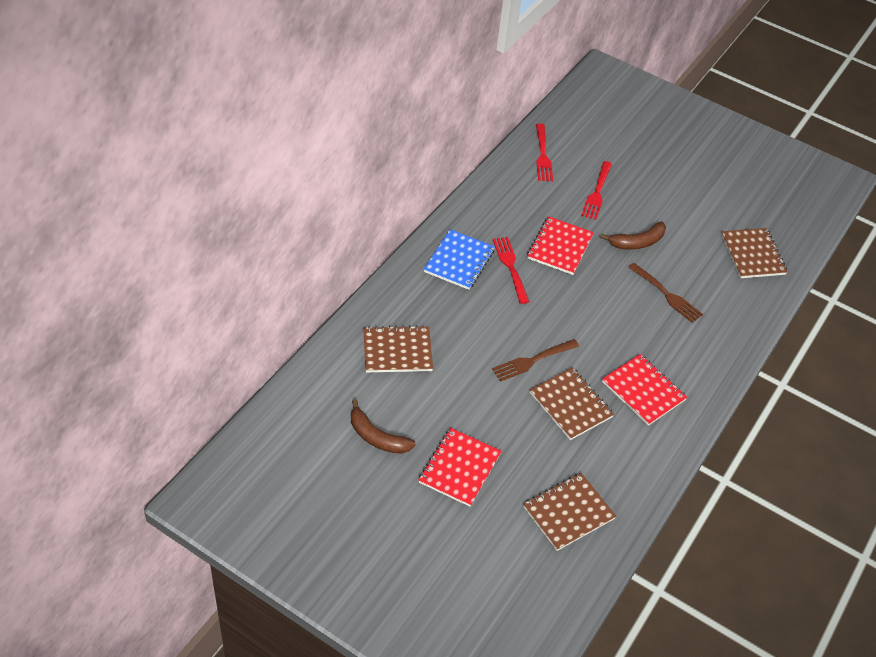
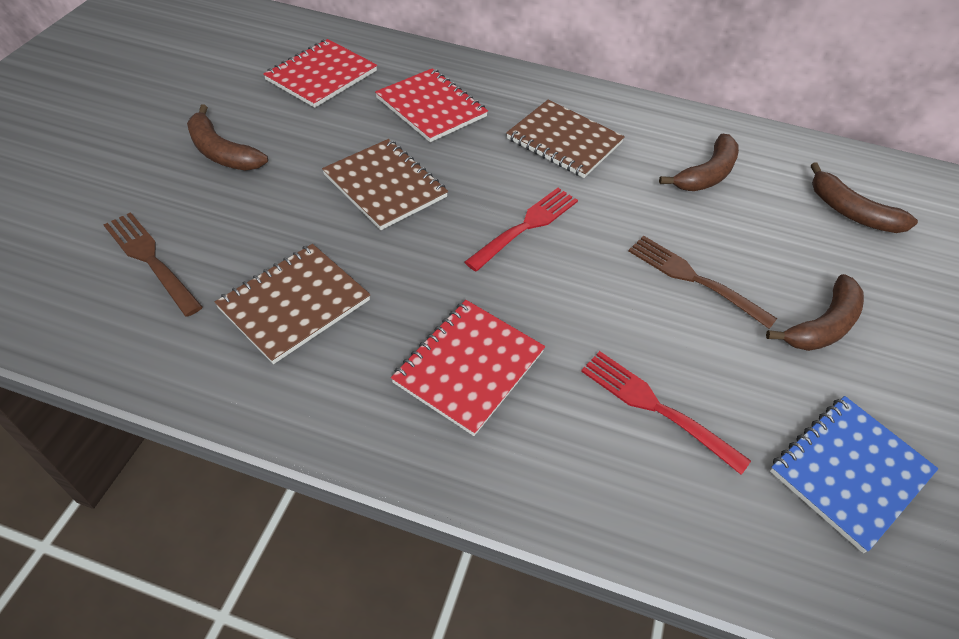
brown banana: 2 -> 4
brown notebook: 4 -> 3
red fork: 3 -> 2

